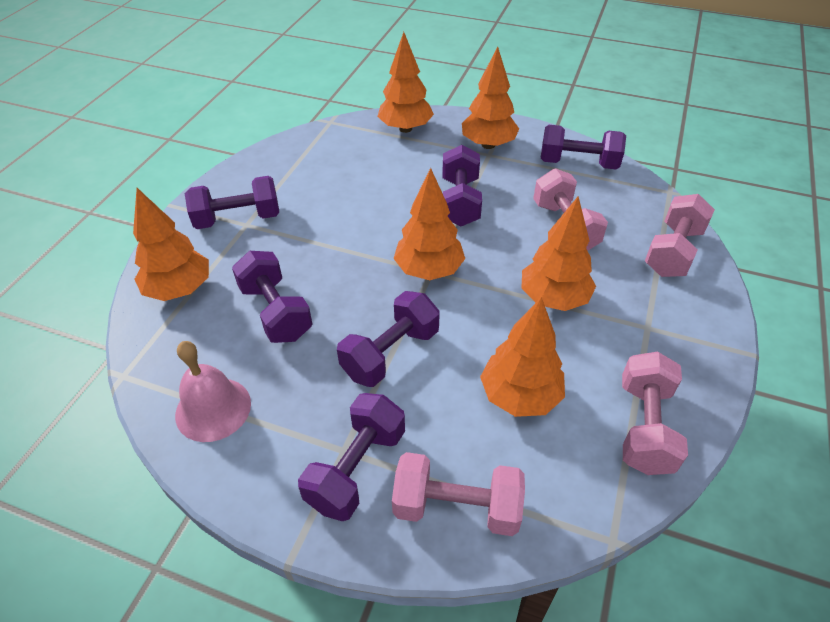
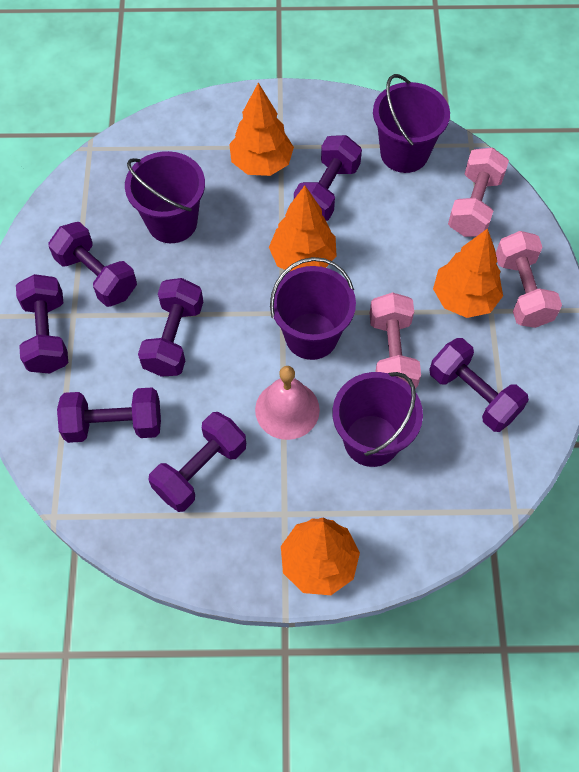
orange tree: 6 -> 4
pink dumbbell: 4 -> 3
purple bucket: 0 -> 4
purple dumbbell: 6 -> 7

